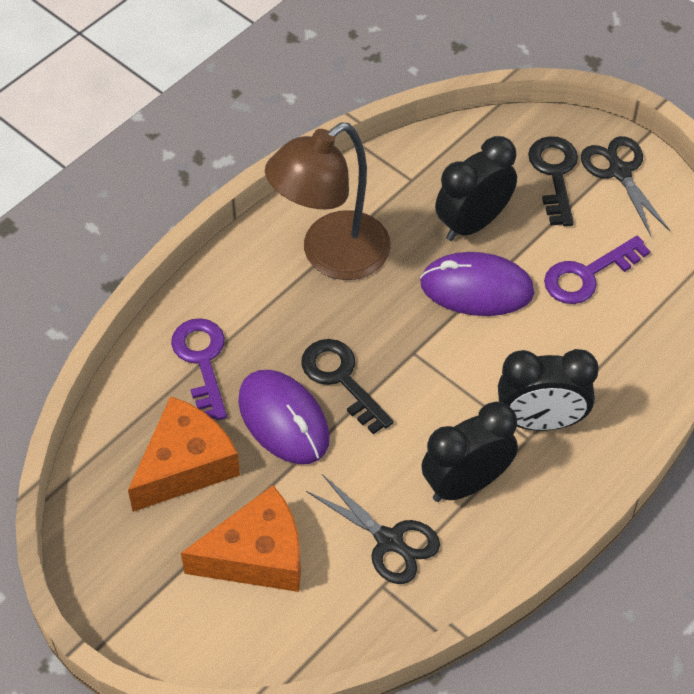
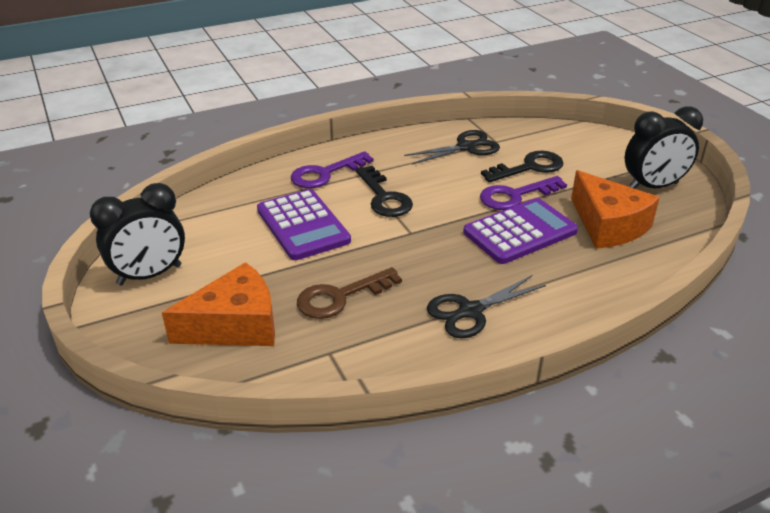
black clock: 3 -> 2
brown key: 0 -> 1
brown lamp: 1 -> 0
purple calculator: 0 -> 2
purple mouse: 2 -> 0

